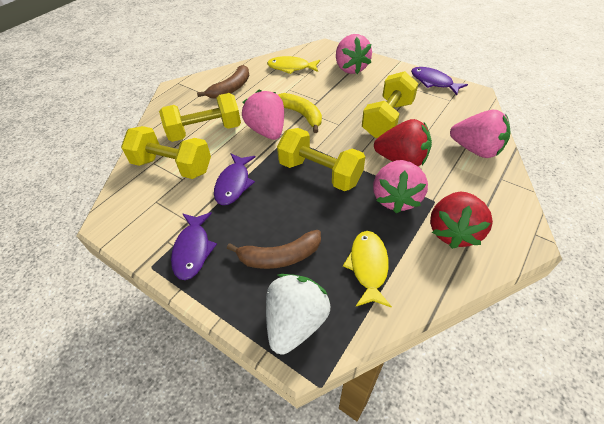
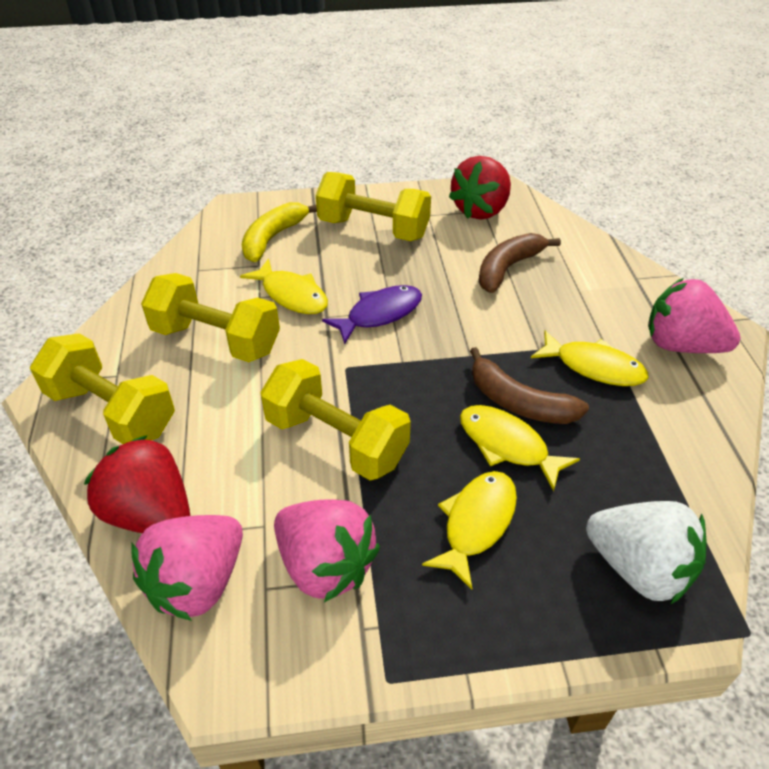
pink strawberry: 4 -> 3
purple fish: 3 -> 1
yellow fish: 2 -> 4

